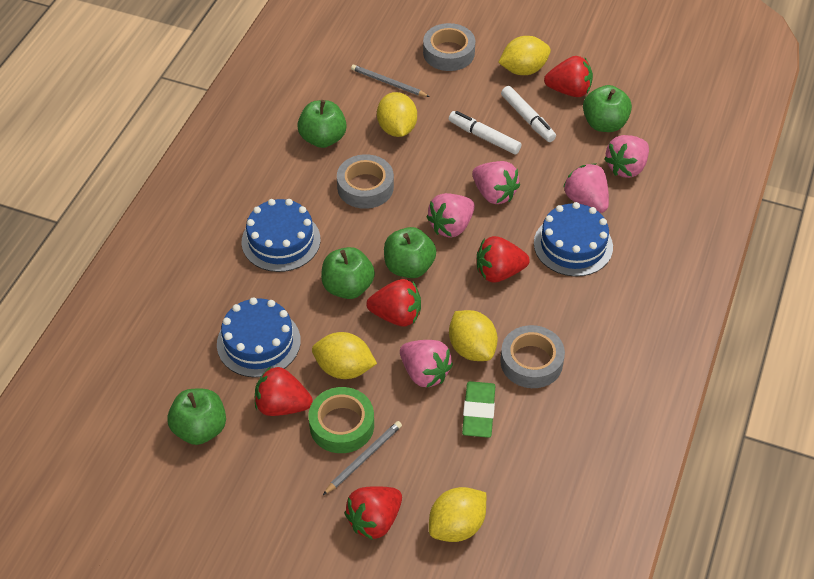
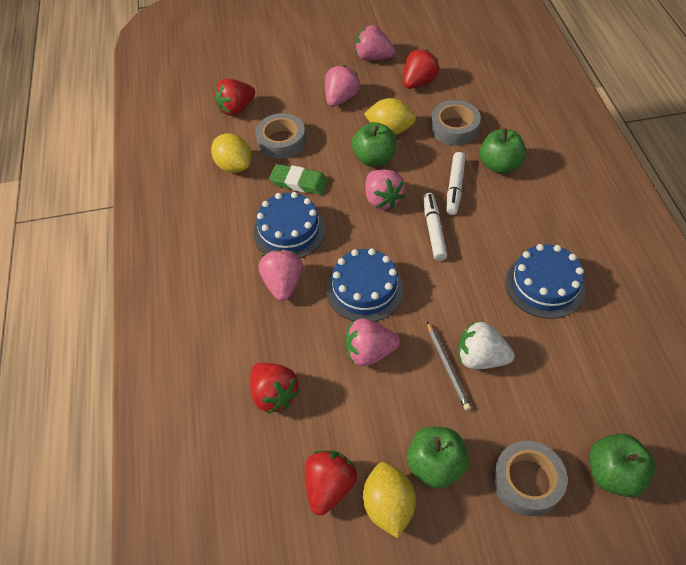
green apple: 5 -> 4
green tape: 1 -> 0
grey pencil: 2 -> 1
red strawberry: 5 -> 4
white strawberry: 0 -> 1
yellow lemon: 5 -> 3

